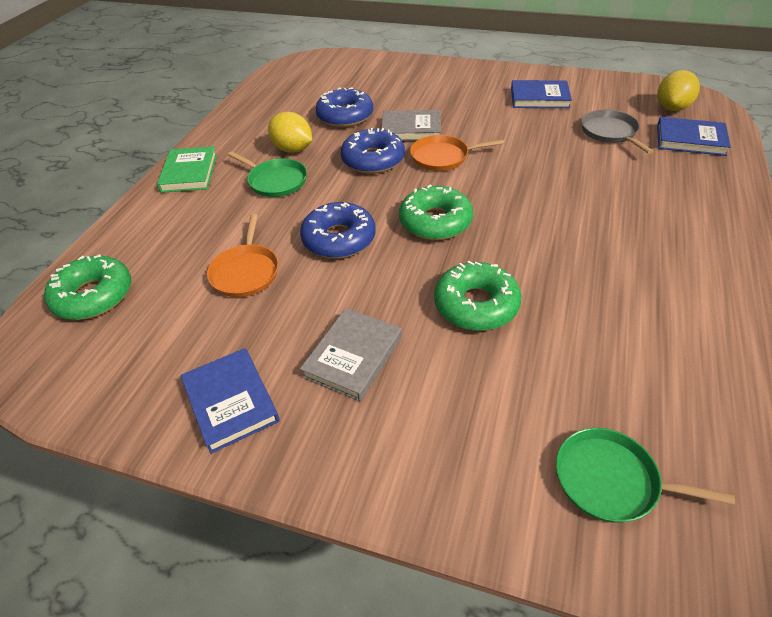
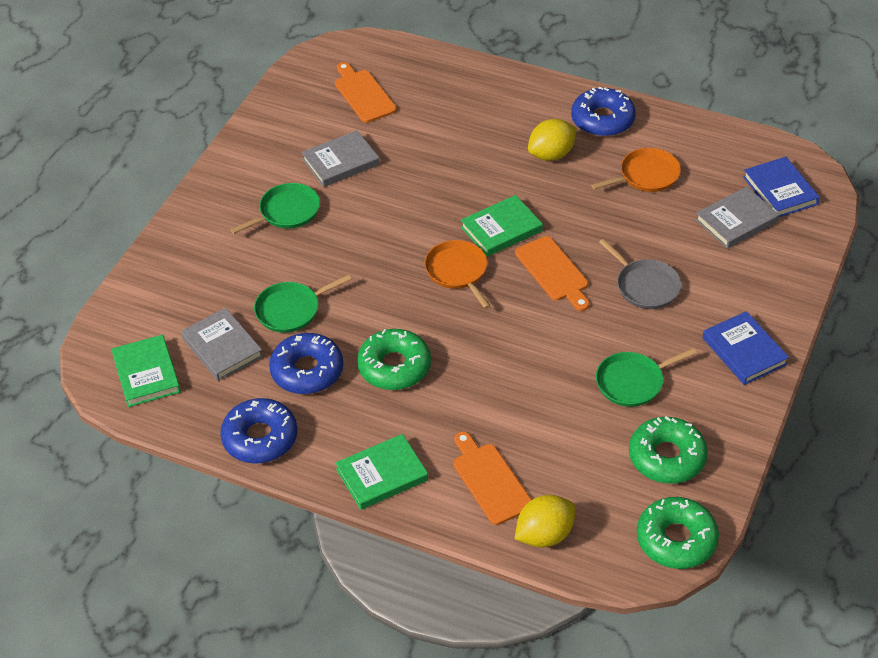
blue book: 3 -> 2
green book: 1 -> 3
green pan: 2 -> 3
grey book: 2 -> 3
orange cutting board: 0 -> 3

